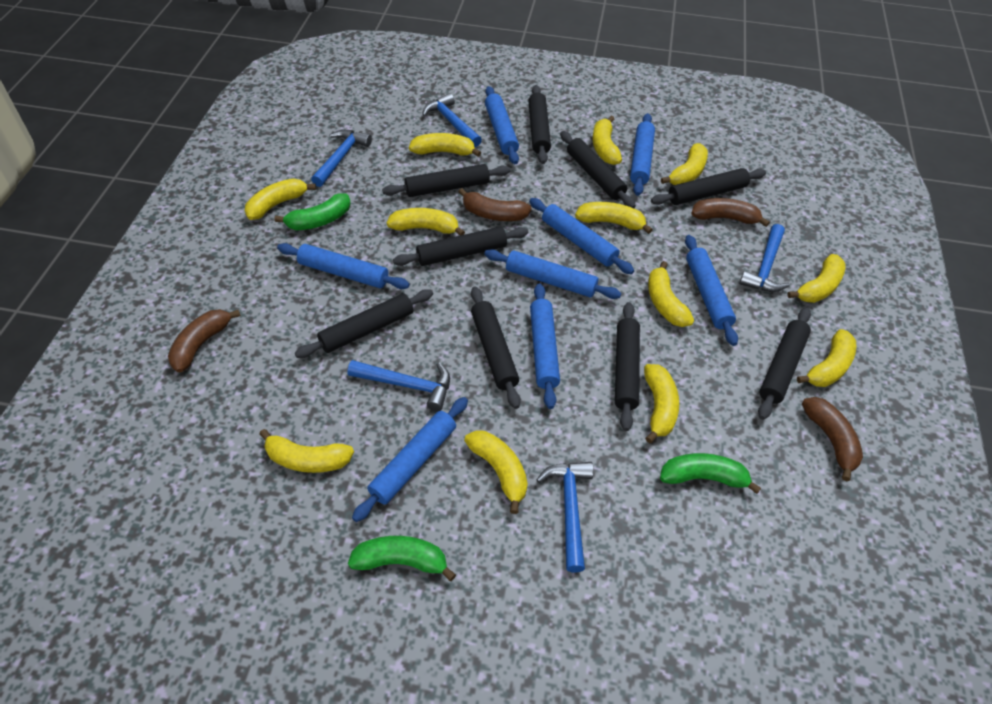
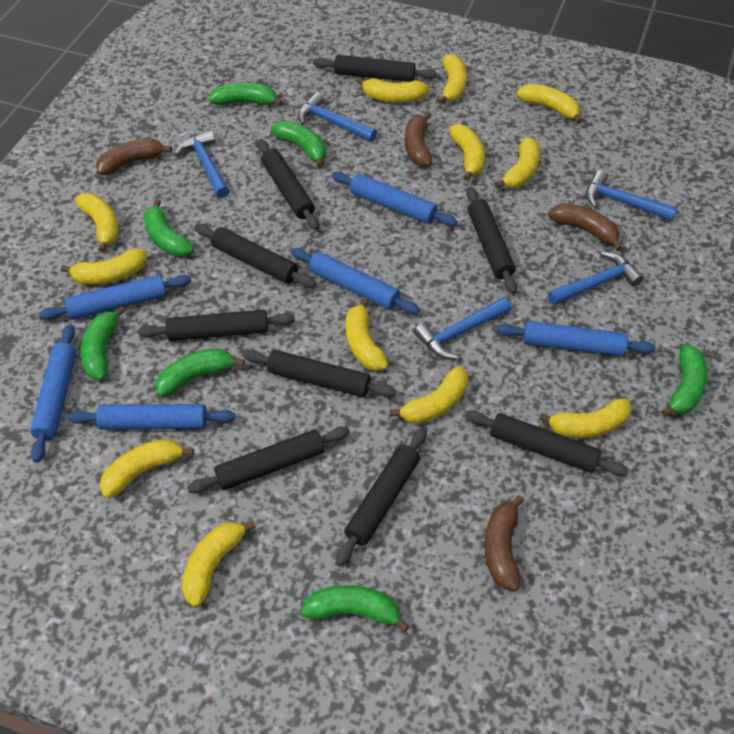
blue rolling pin: 8 -> 6
green banana: 3 -> 7

